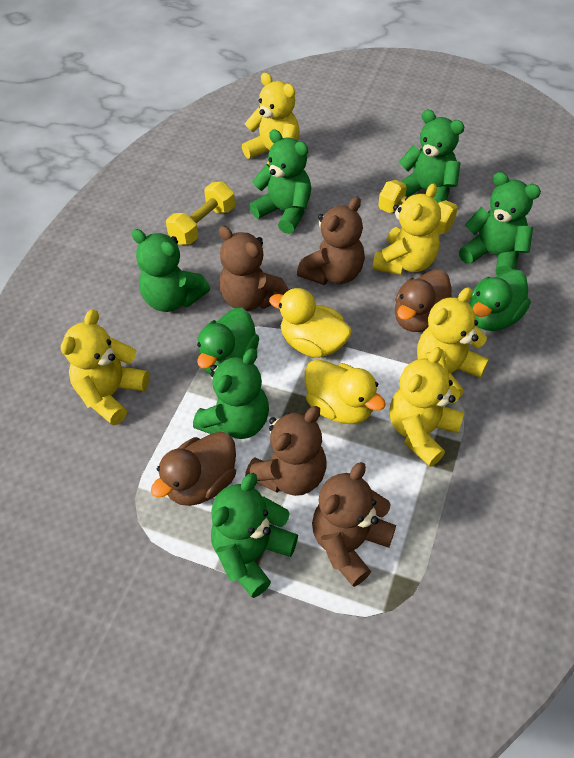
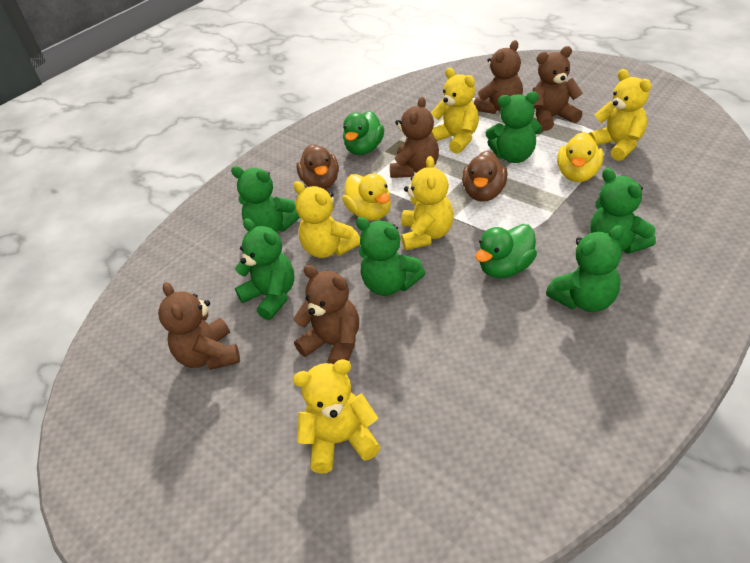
brown teddy bear: 4 -> 5
yellow dumbbell: 2 -> 0

